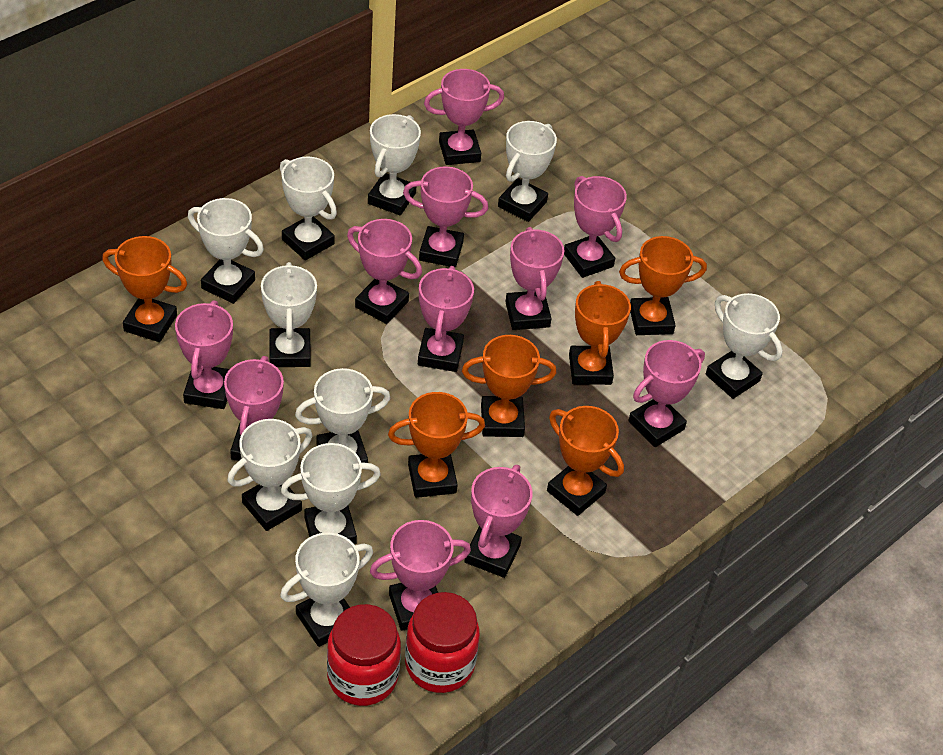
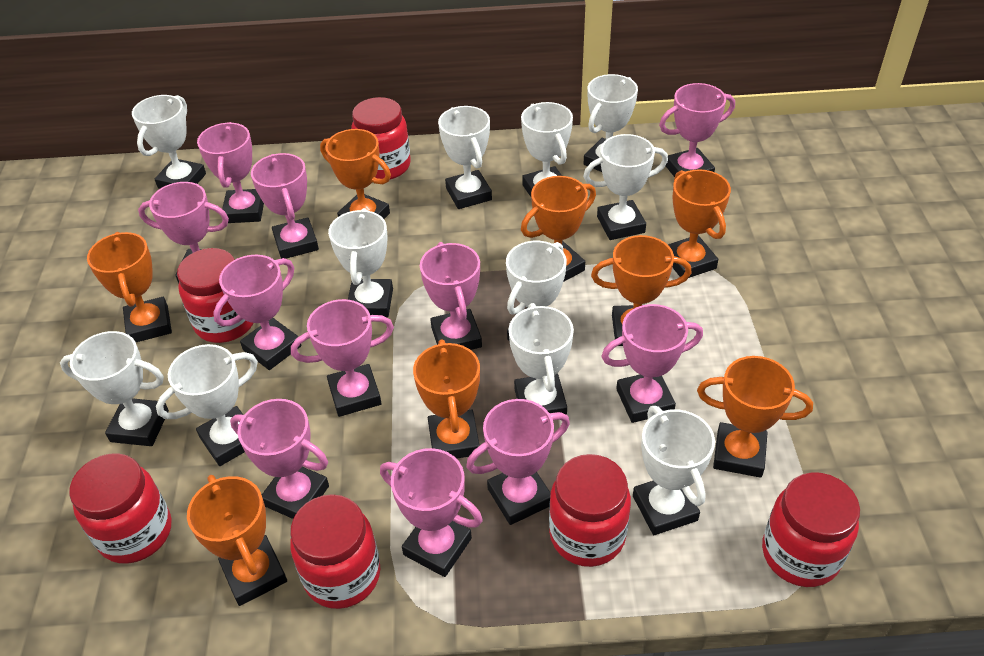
orange trophy: 6 -> 8
red jar: 2 -> 6
white trophy: 10 -> 11

